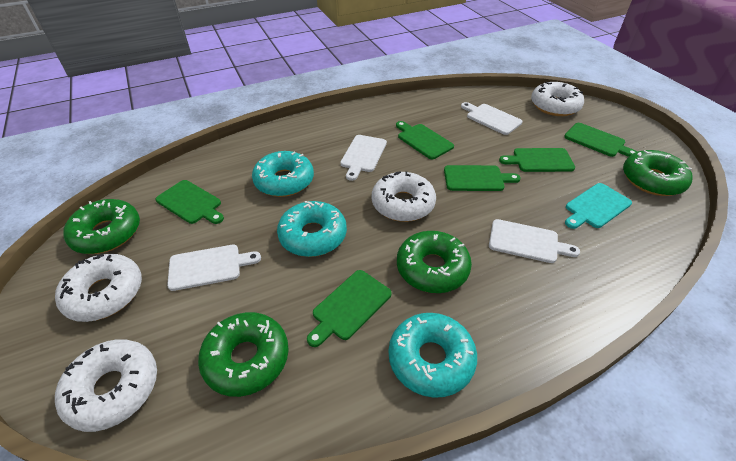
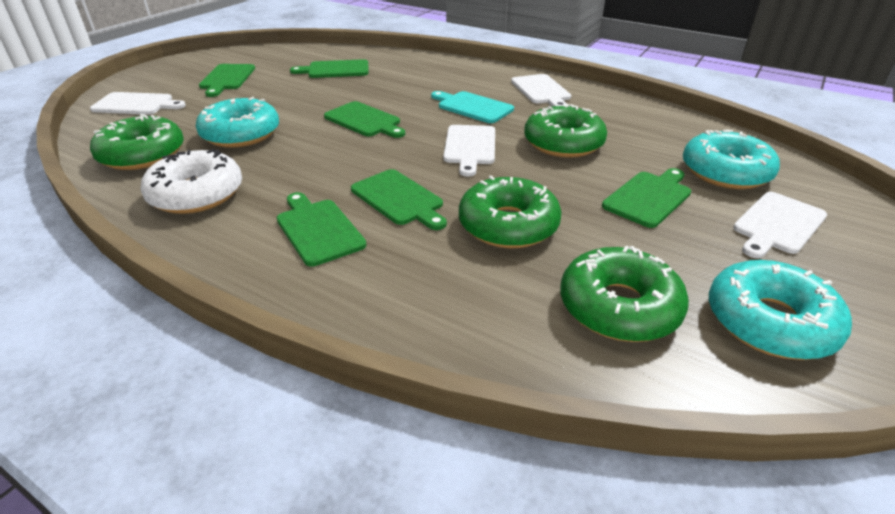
white donut: 4 -> 1

